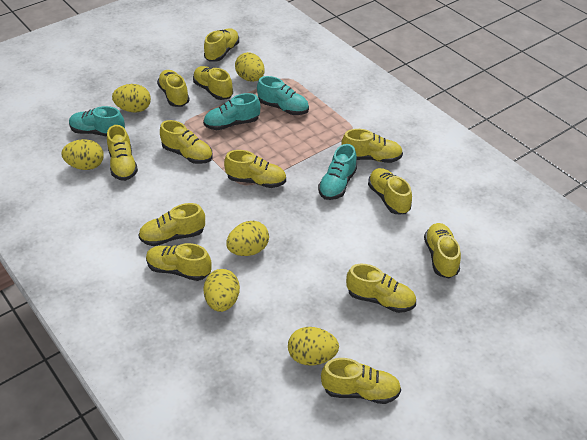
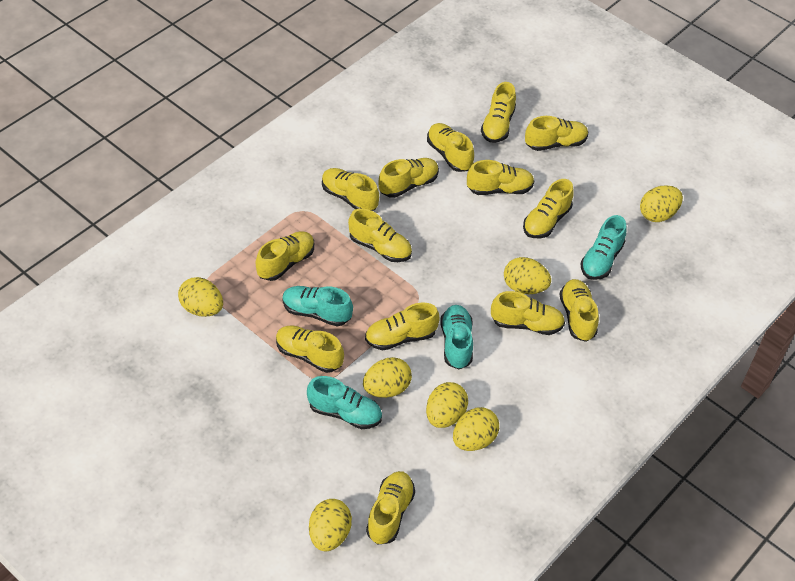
yellow egg: 6 -> 7
yellow shoe: 13 -> 14

